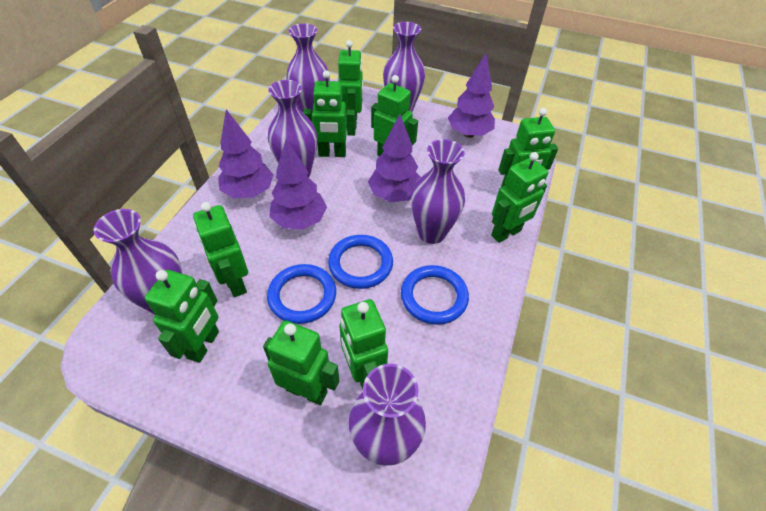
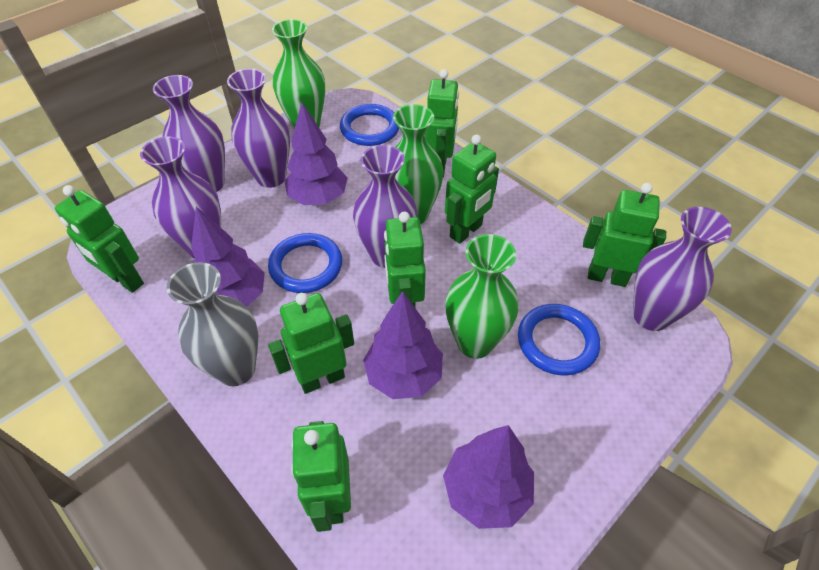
green robot: 9 -> 7
green vase: 0 -> 3
grey vase: 0 -> 1
purple vase: 6 -> 5

